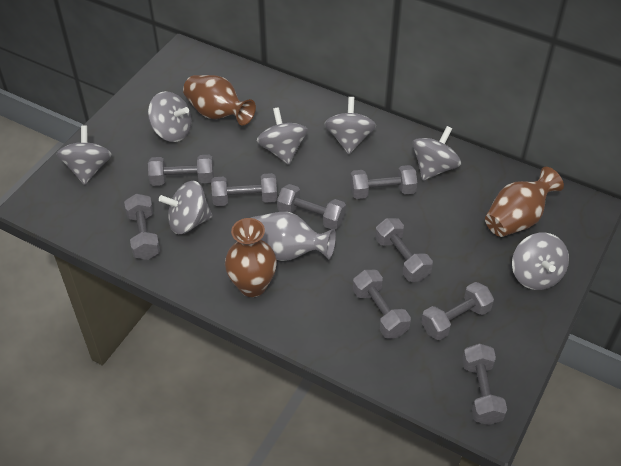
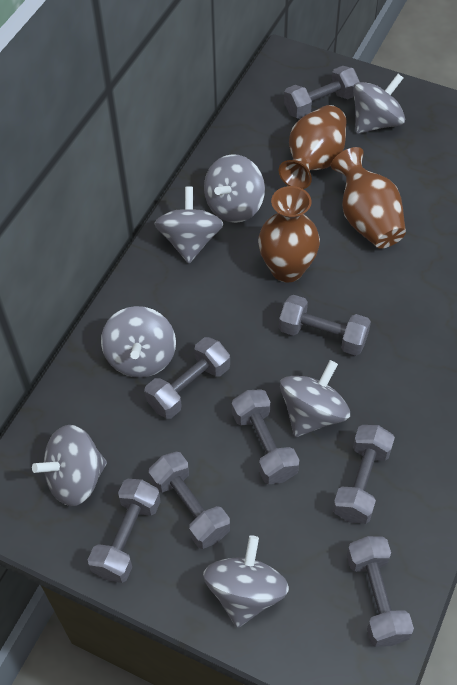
grey dumbbell: 9 -> 8
grey vase: 1 -> 0

